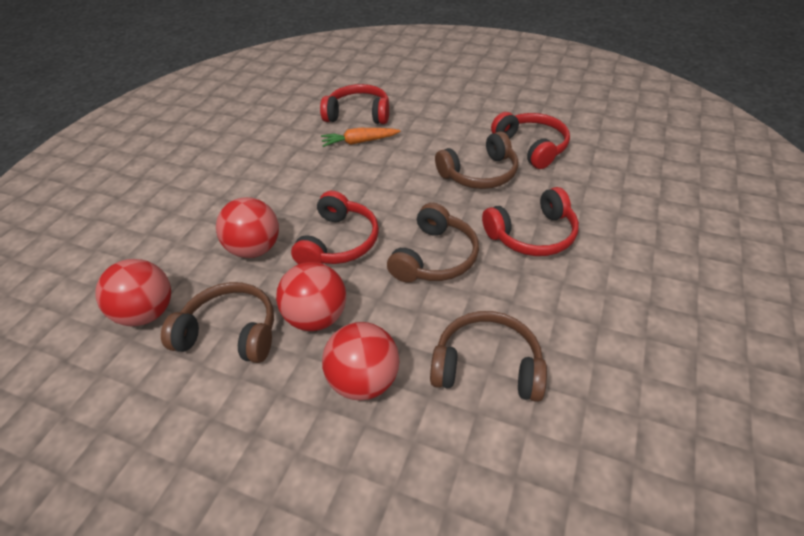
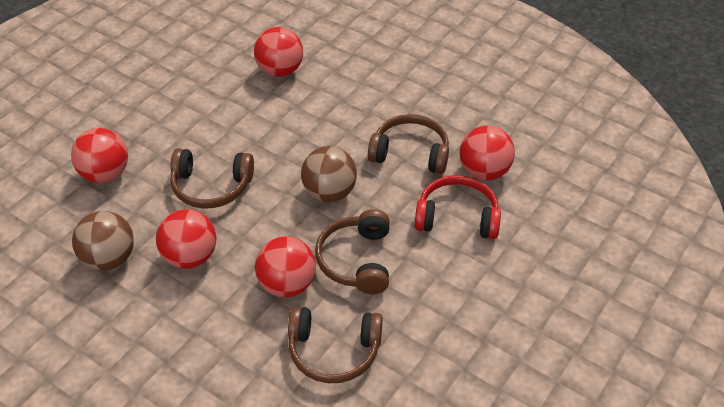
brown ball: 0 -> 2
orange carrot: 1 -> 0
red ball: 4 -> 5
red headphones: 4 -> 1

